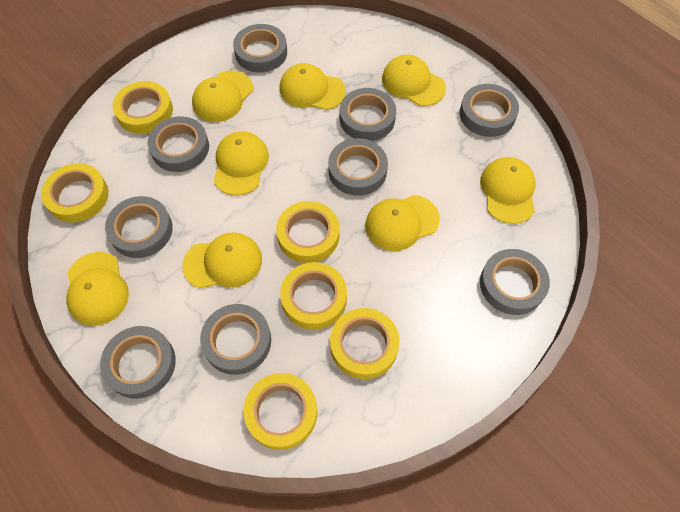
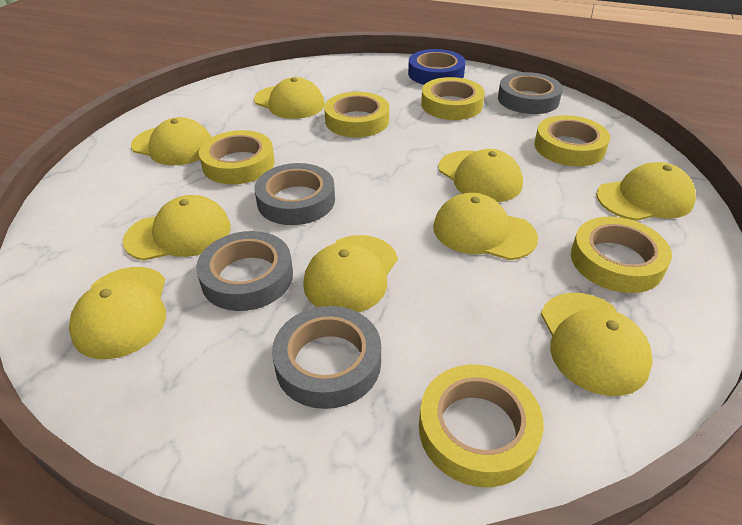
blue tape: 0 -> 1
grey tape: 9 -> 4
yellow cap: 8 -> 9

